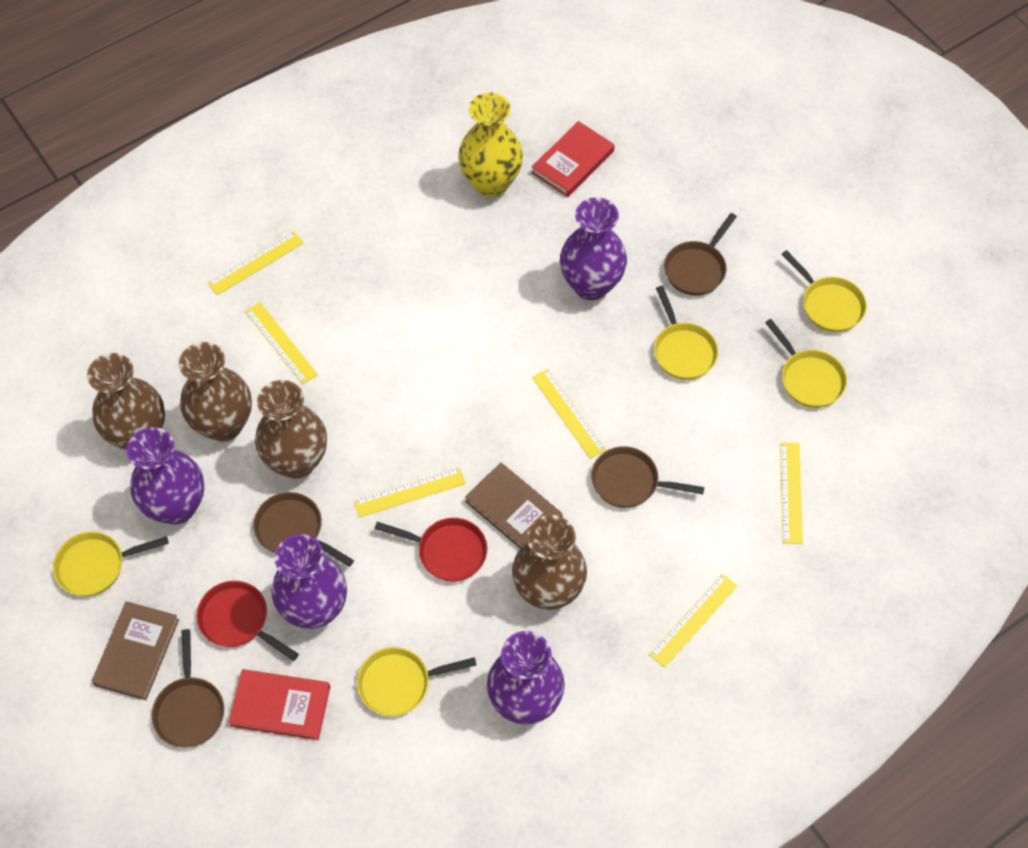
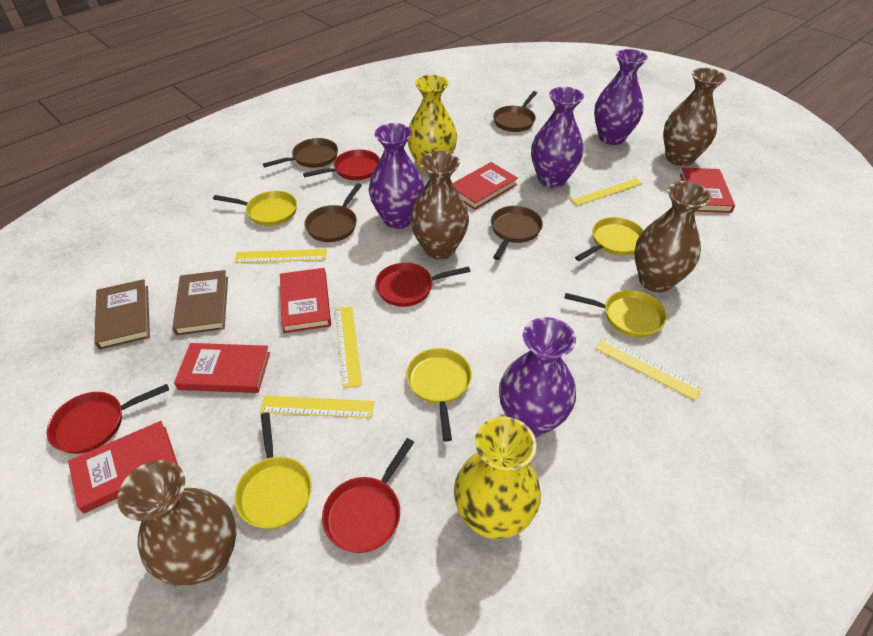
red book: 2 -> 5
red pan: 2 -> 4
yellow ruler: 6 -> 5
yellow vase: 1 -> 2

